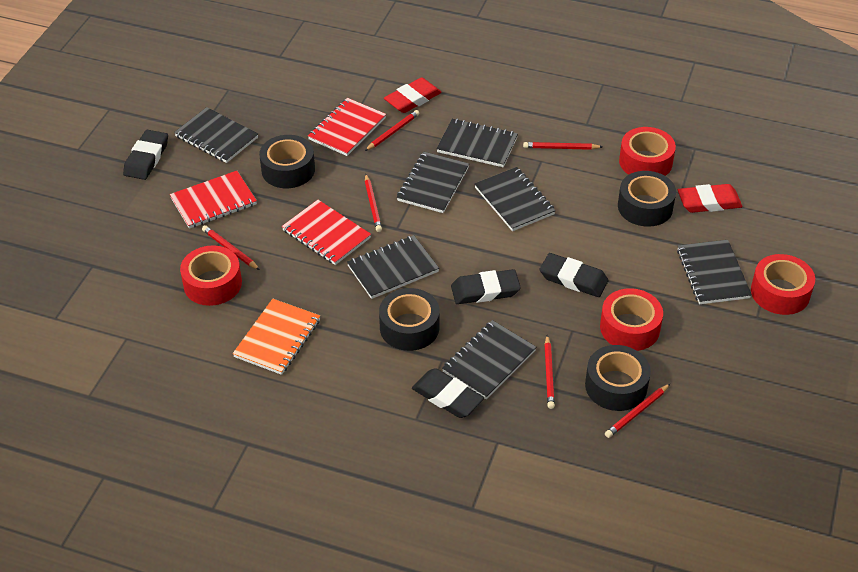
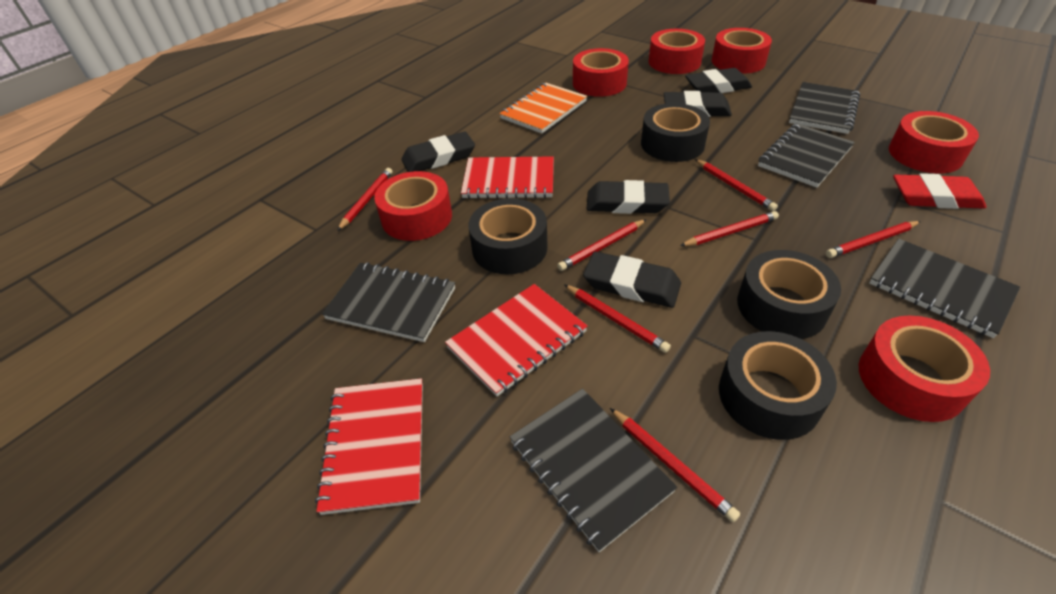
black eraser: 4 -> 5
black notebook: 7 -> 5
red eraser: 2 -> 1
red pencil: 6 -> 7
red tape: 4 -> 6

